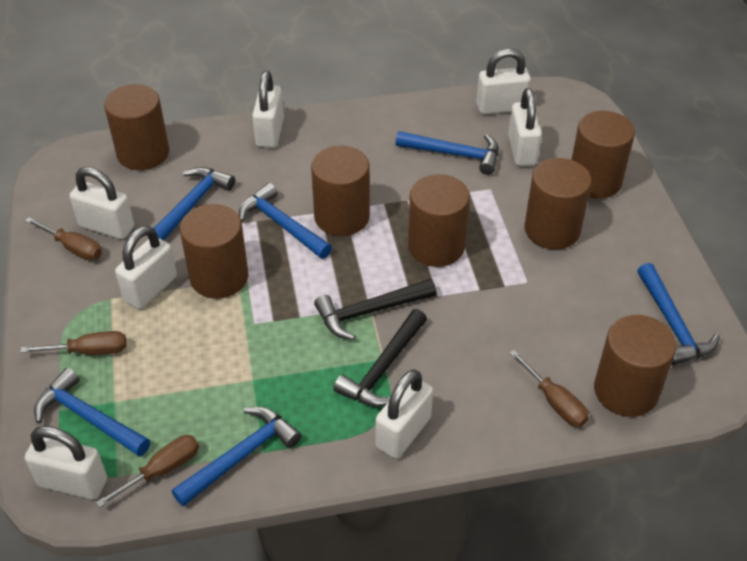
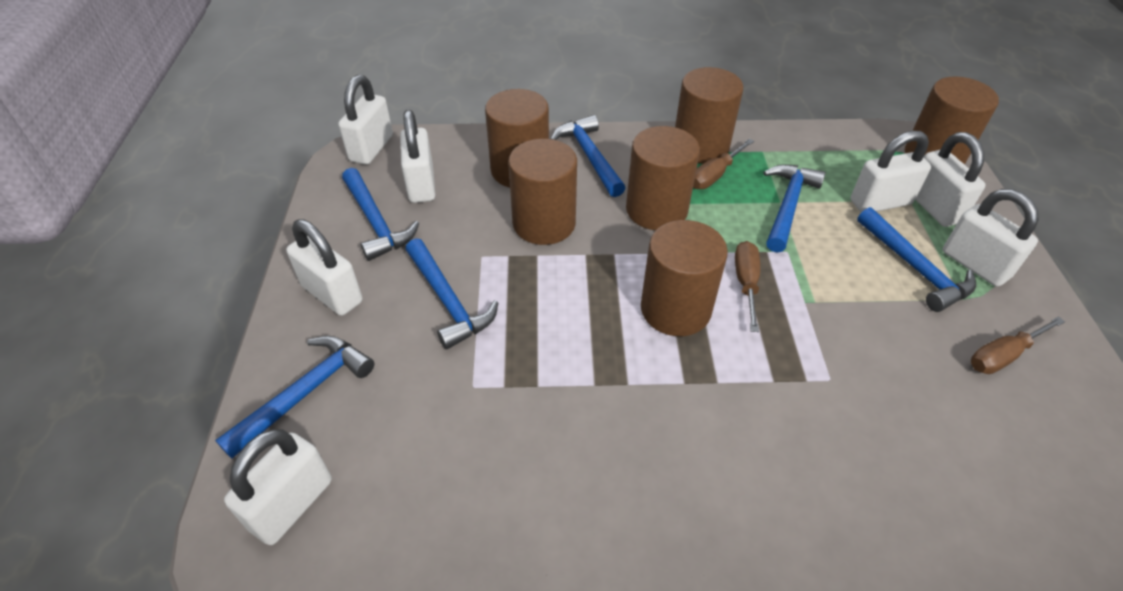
black hammer: 2 -> 0
brown cylinder: 7 -> 6
brown screwdriver: 4 -> 3

